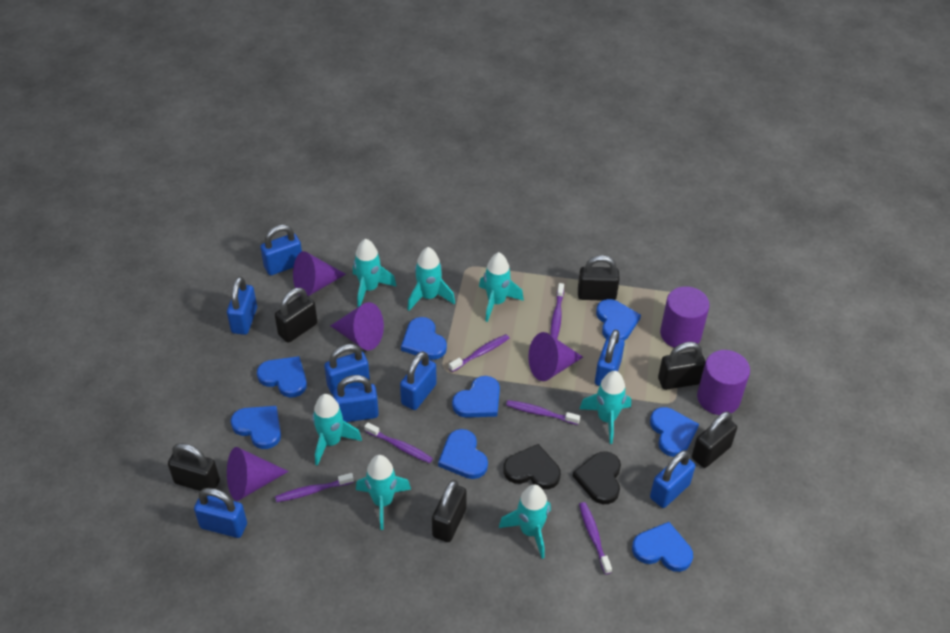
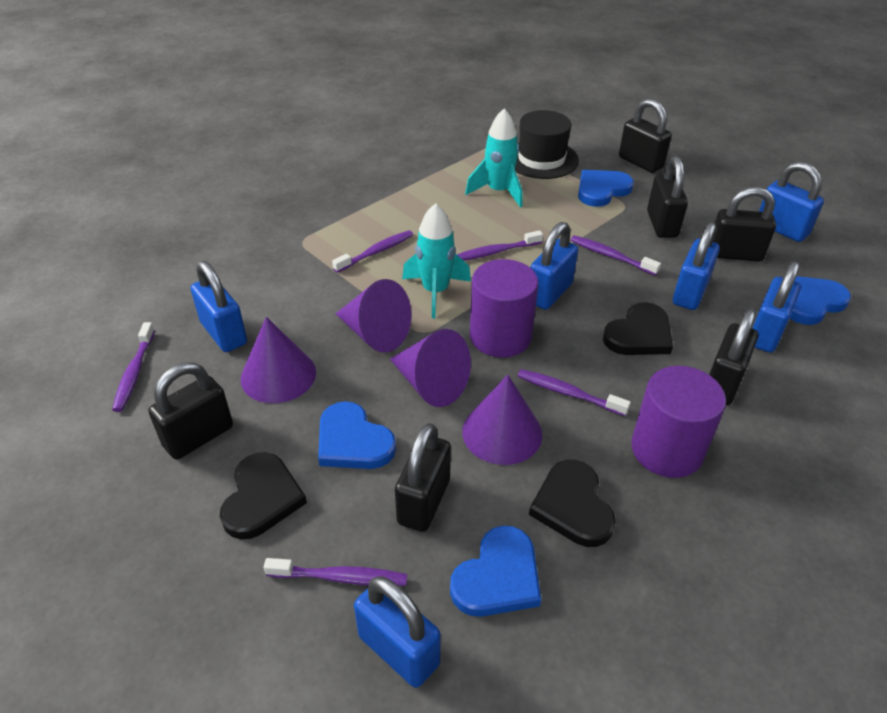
black hat: 0 -> 1
black heart: 2 -> 3
blue heart: 8 -> 4
blue padlock: 8 -> 6
turquoise rocket: 7 -> 2

